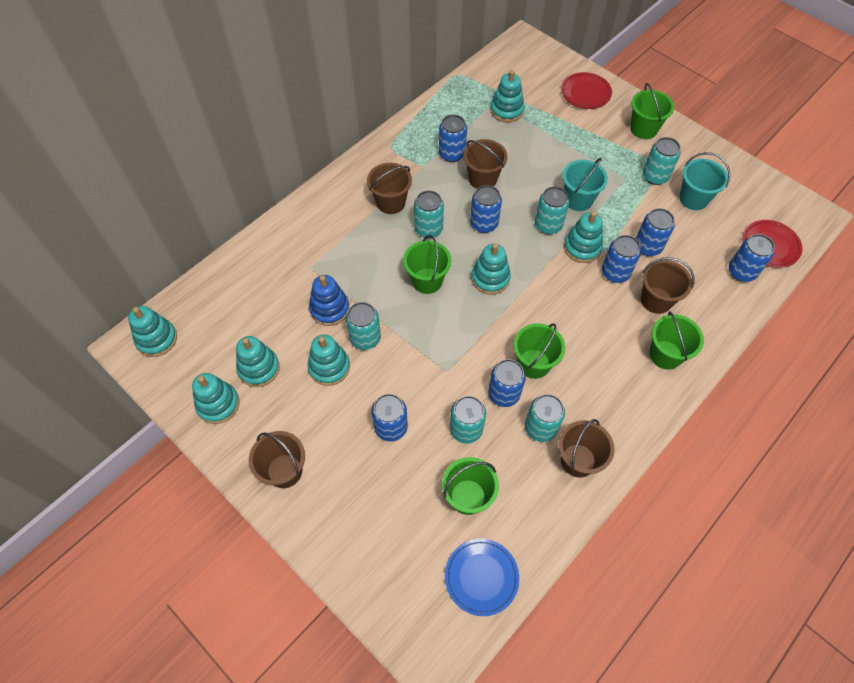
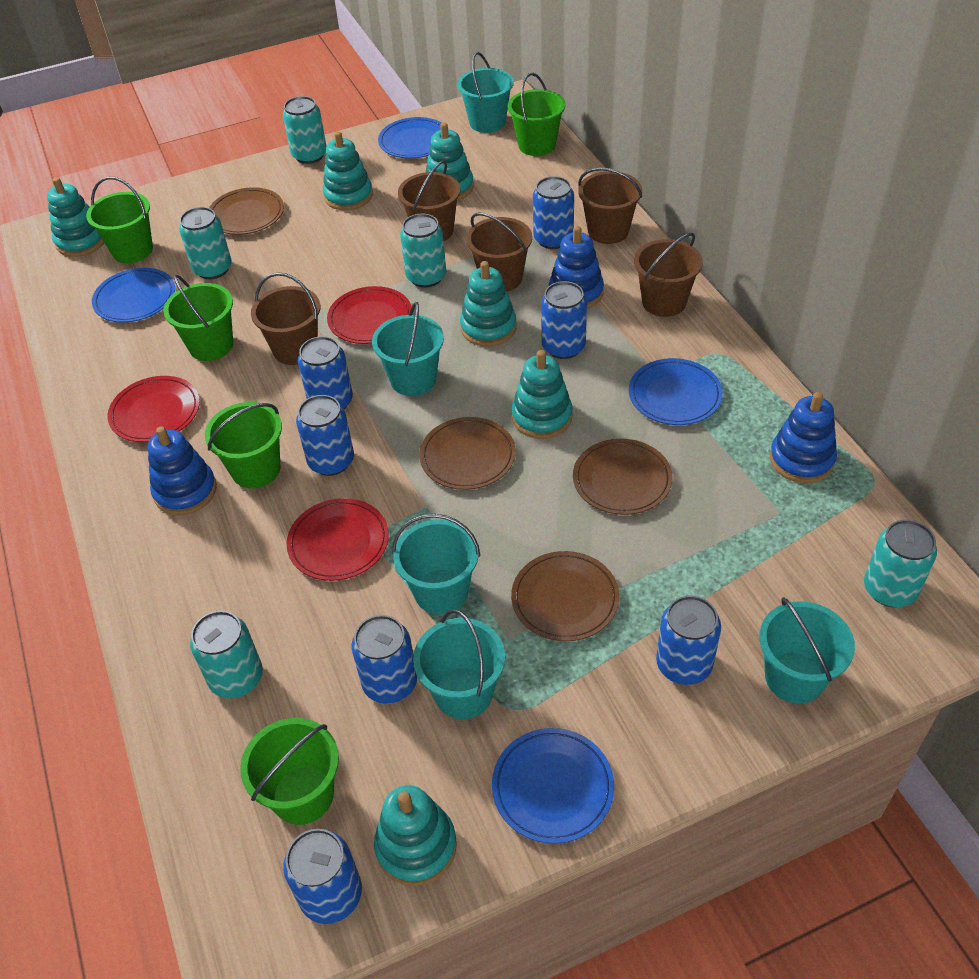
blue plate: 1 -> 4
blue stacking toy: 1 -> 3
brown plate: 0 -> 4
red plate: 2 -> 3
turquoise bucket: 2 -> 5
turquoise can: 6 -> 5
turquoise stacking toy: 7 -> 6

